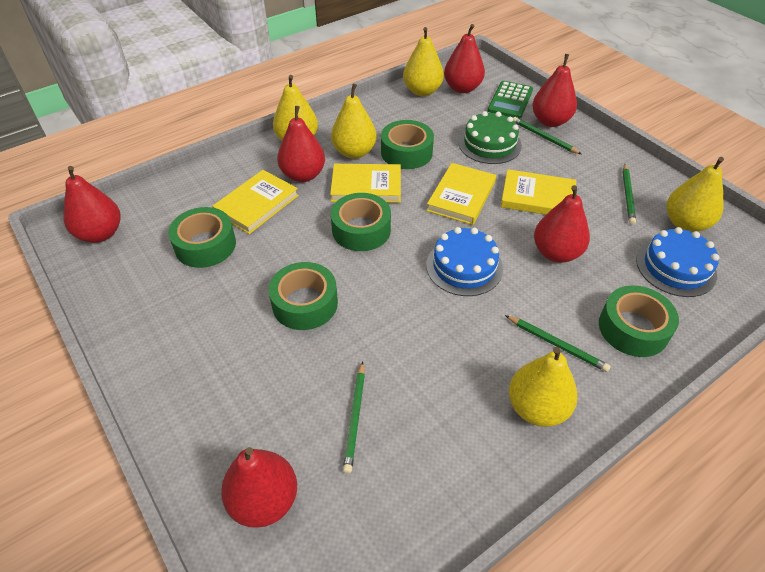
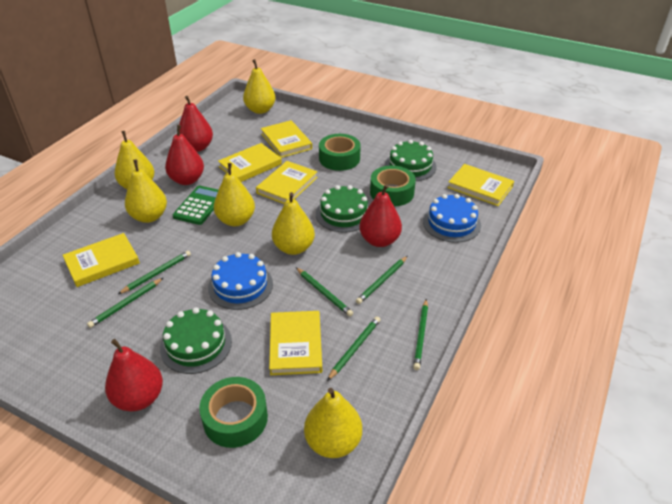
green cake: 1 -> 3
green pencil: 4 -> 6
green tape: 5 -> 3
red pear: 6 -> 4
yellow book: 4 -> 6
yellow pear: 5 -> 6

